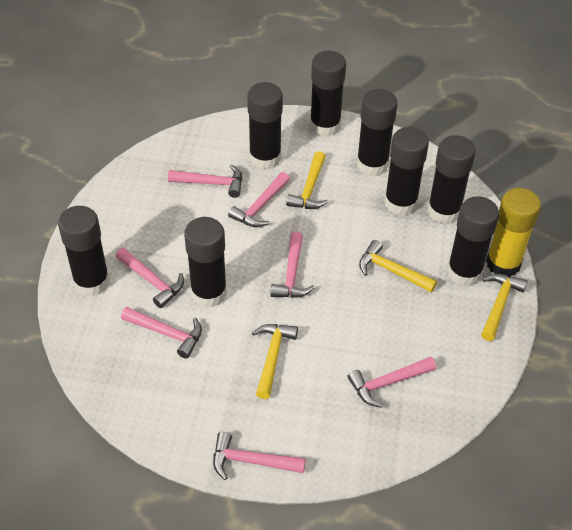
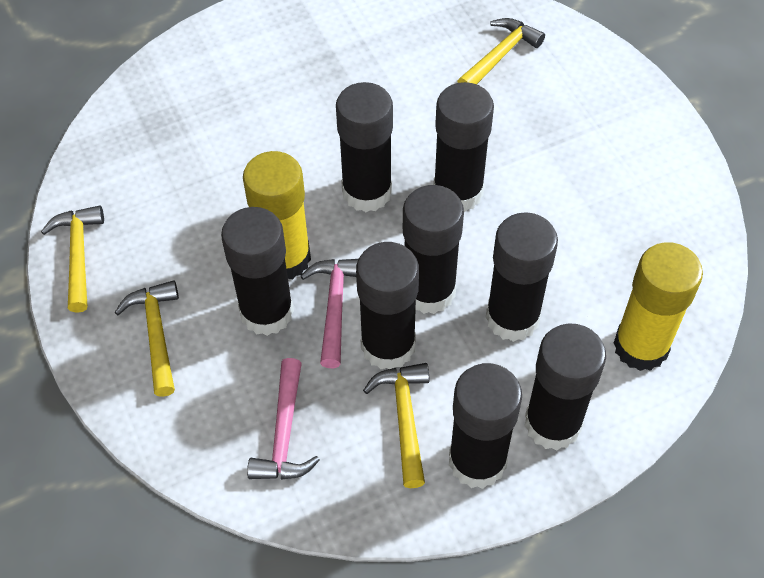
pink hammer: 7 -> 2
yellow glue stick: 1 -> 2

